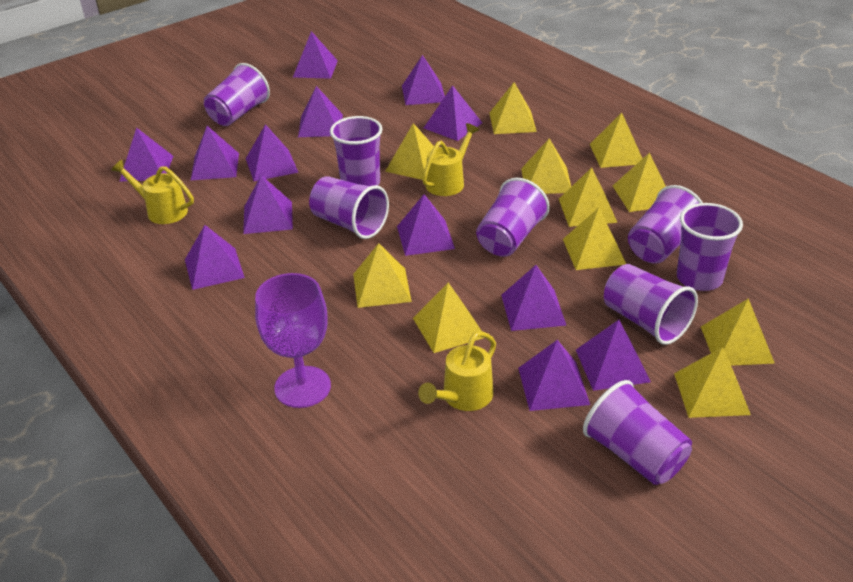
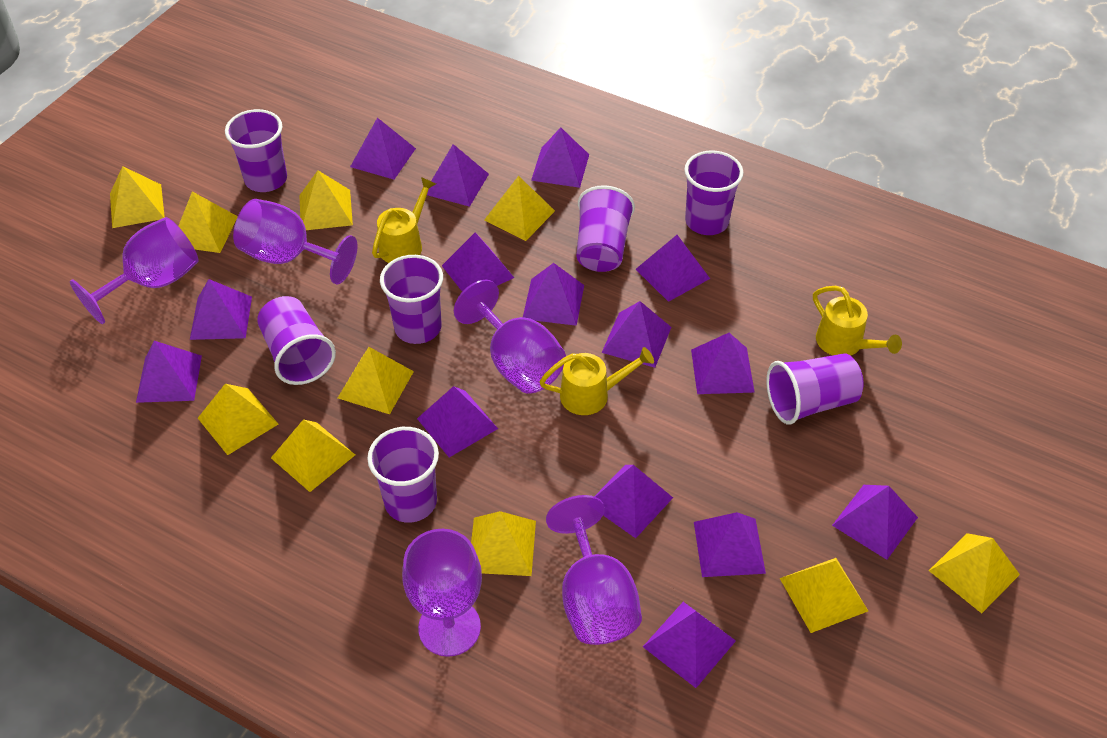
purple cup: 8 -> 7
purple goblet: 1 -> 5
purple pyramid: 13 -> 15
yellow pyramid: 11 -> 10

